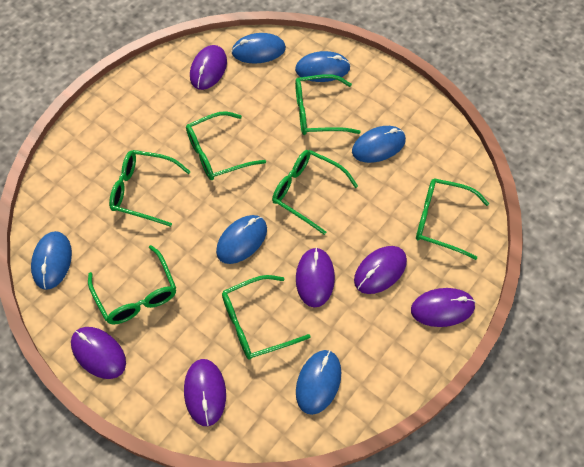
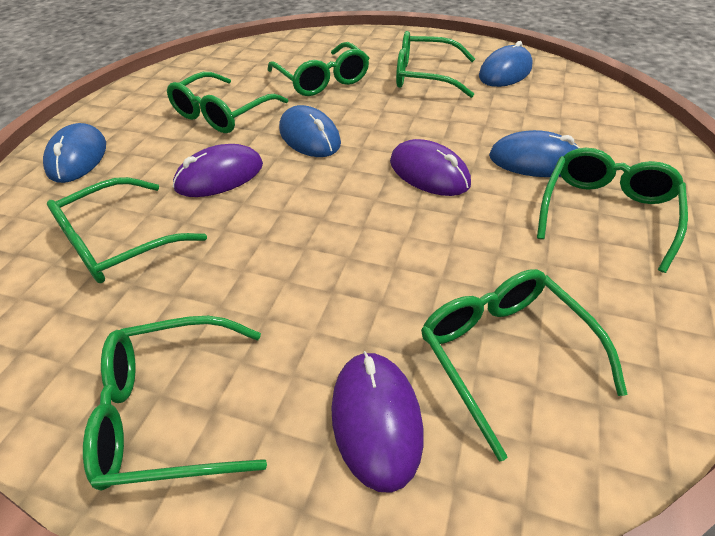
blue mouse: 6 -> 4
purple mouse: 6 -> 3

